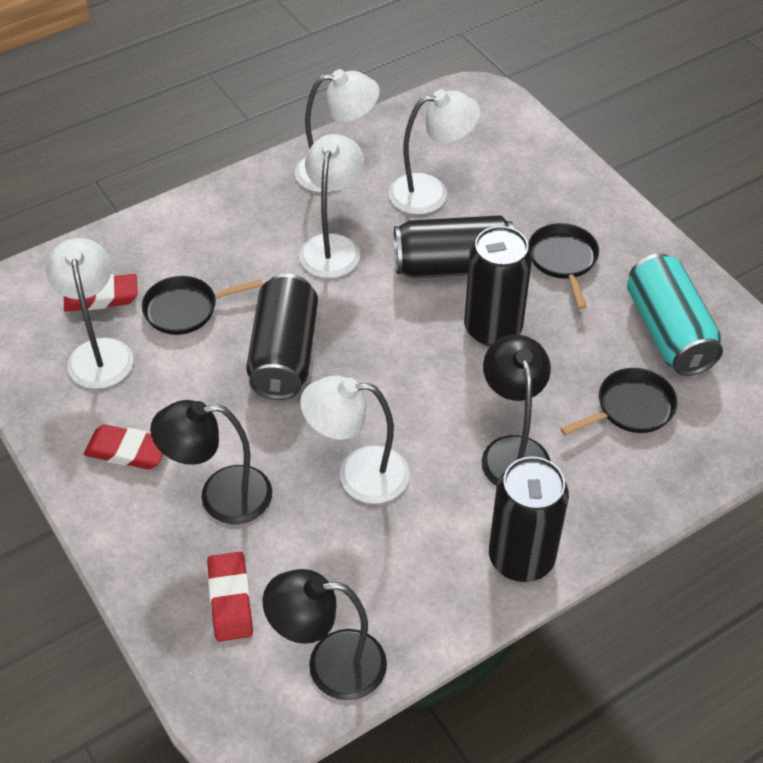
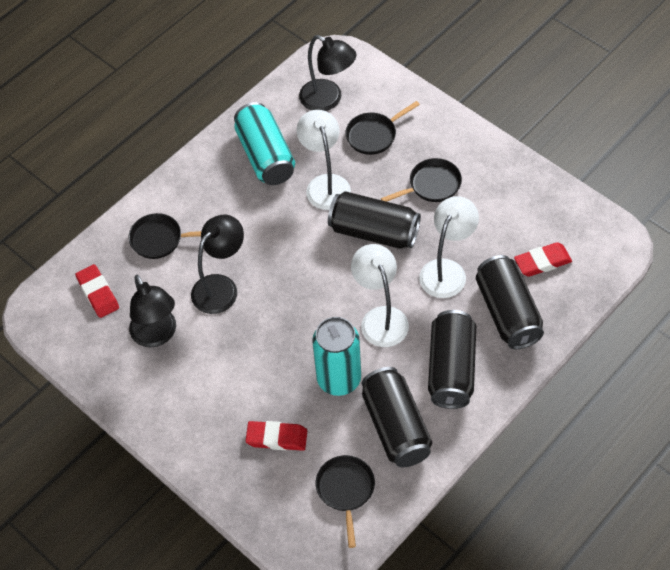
black pan: 3 -> 4
turquoise can: 1 -> 2
white lamp: 5 -> 3

